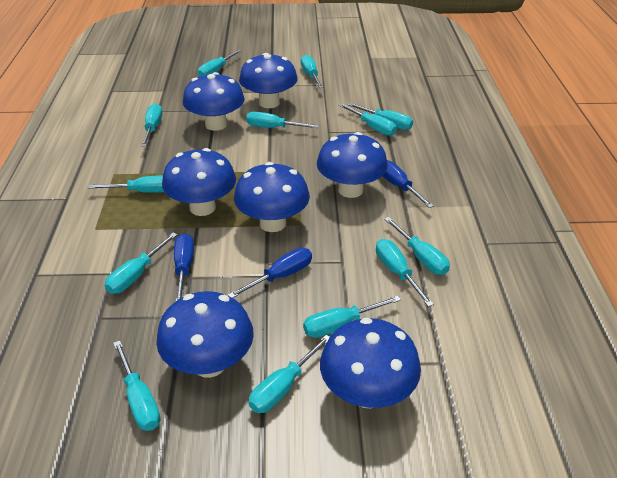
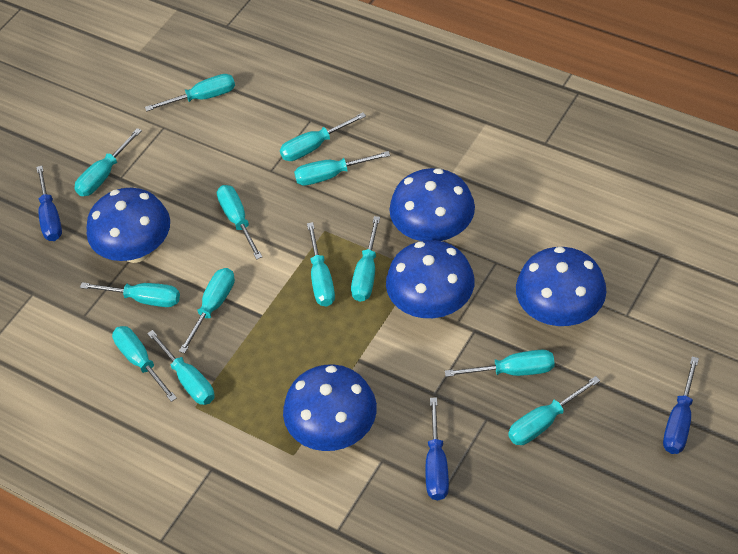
blue mushroom: 7 -> 5

